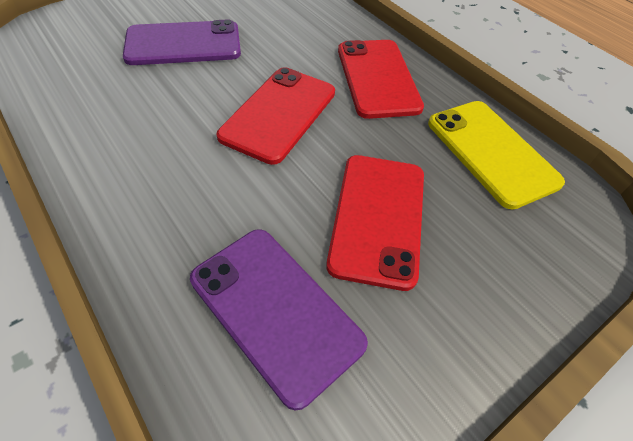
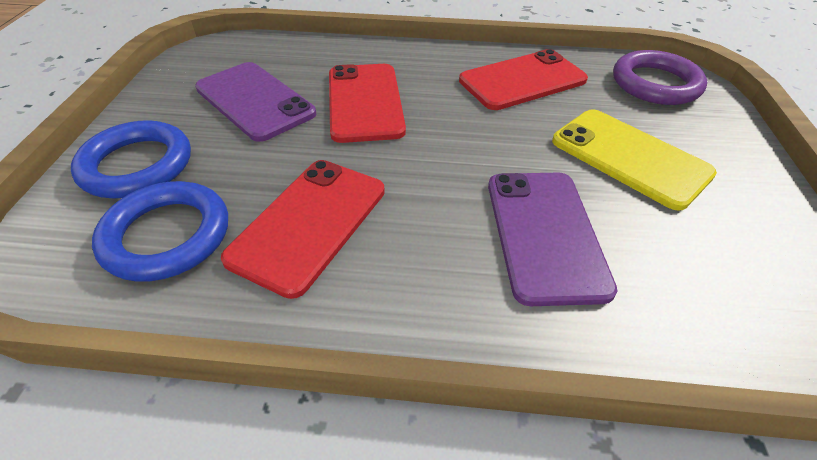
blue ring: 0 -> 2
purple ring: 0 -> 1

